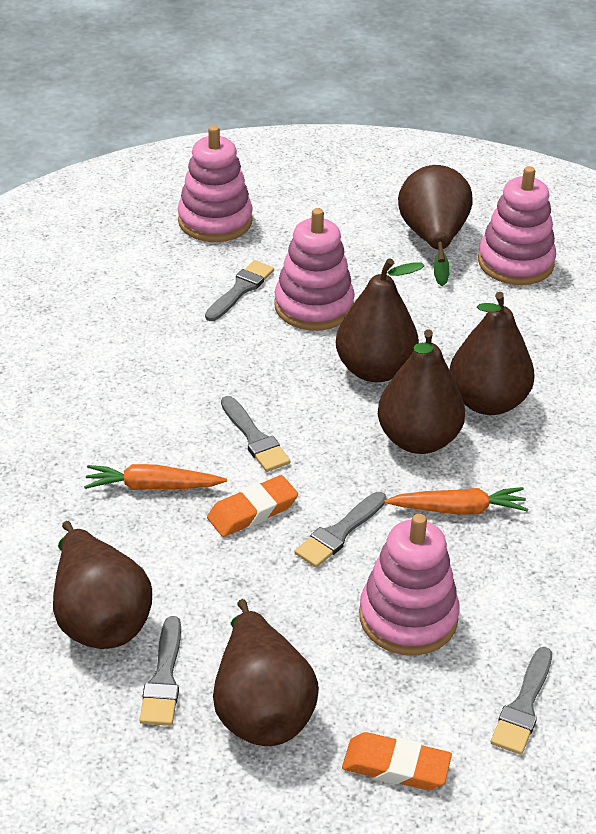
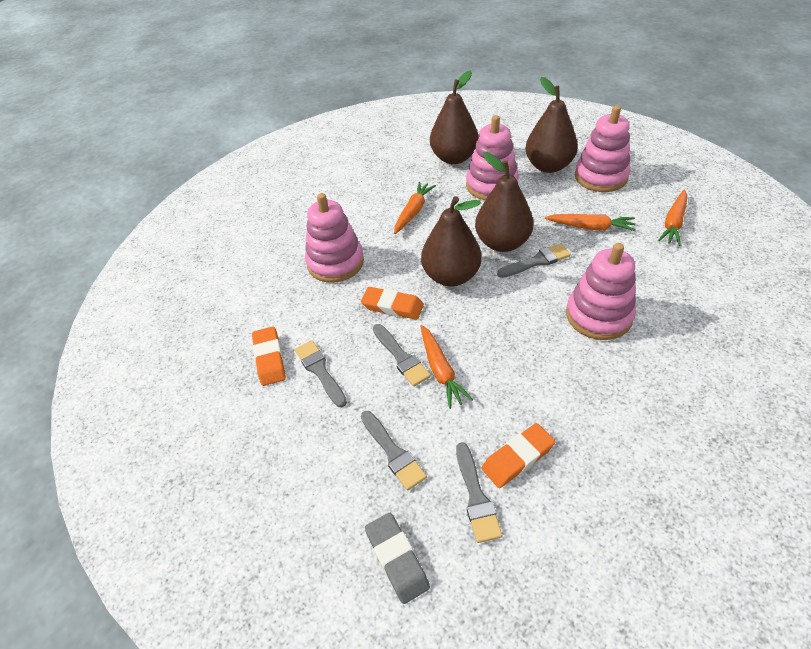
brown pear: 6 -> 4
grey eraser: 0 -> 1
orange carrot: 2 -> 4
orange eraser: 2 -> 3

